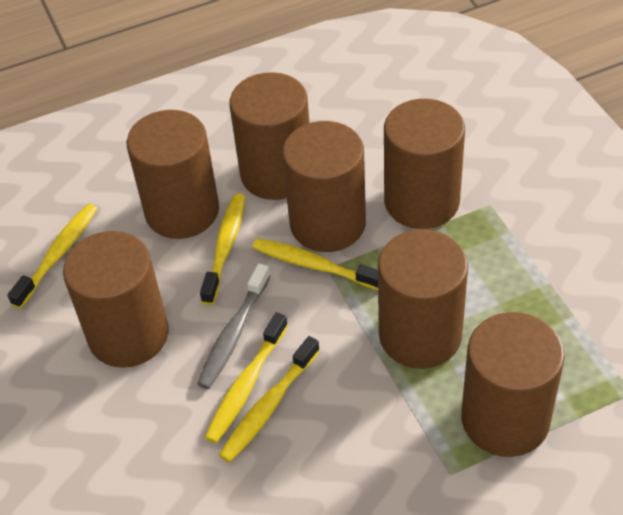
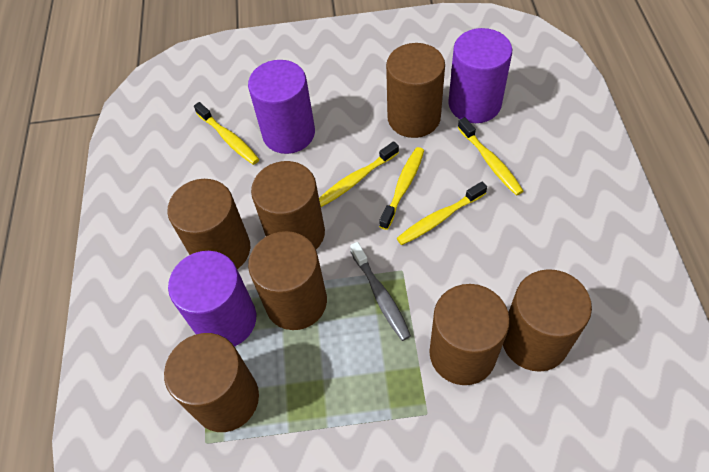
purple cylinder: 0 -> 3

